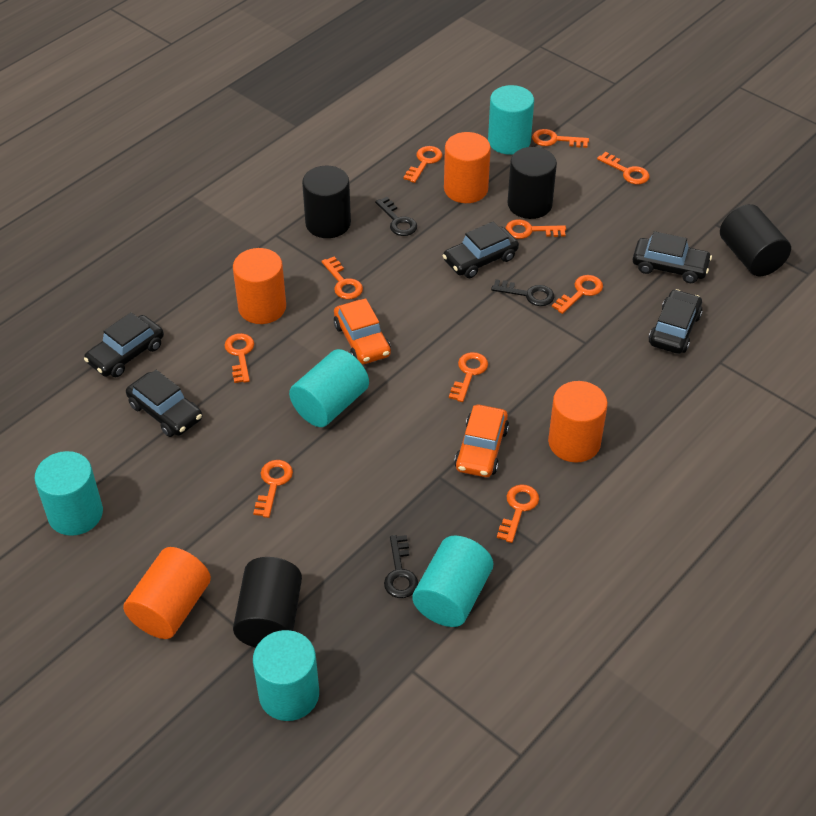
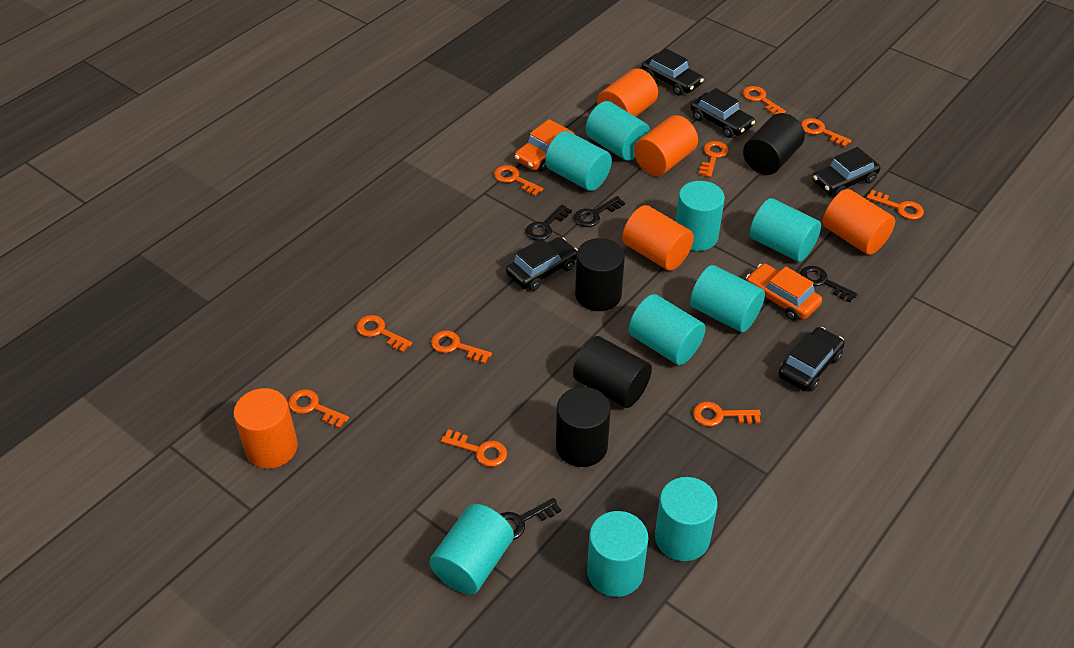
black key: 3 -> 4
orange cylinder: 4 -> 5
turquoise cylinder: 5 -> 9

